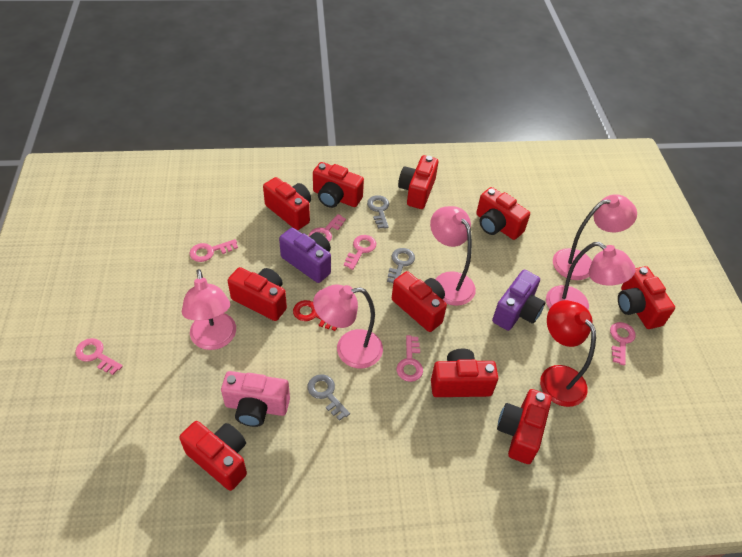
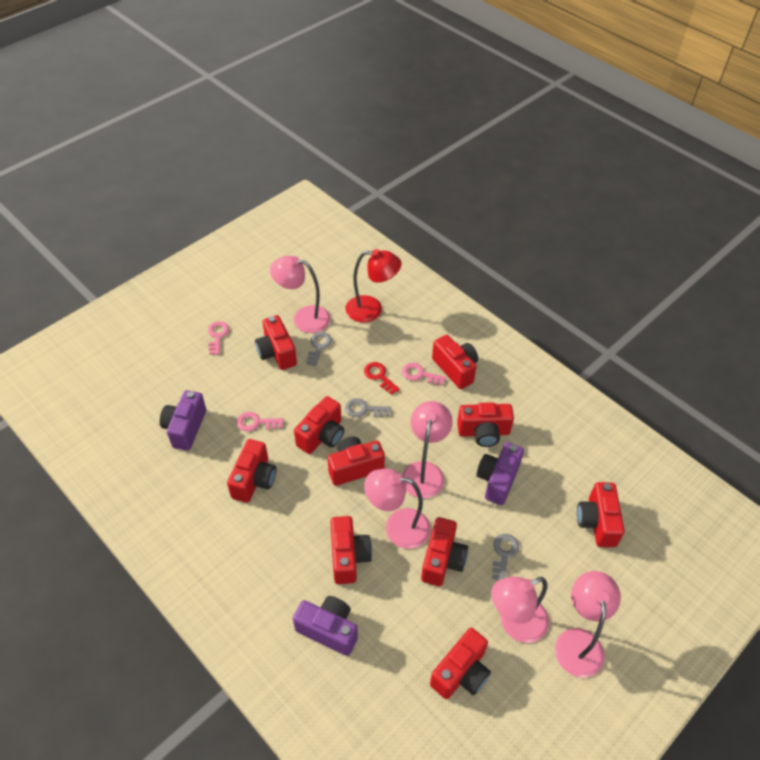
pink camera: 1 -> 0
pink key: 6 -> 3
purple camera: 2 -> 3

